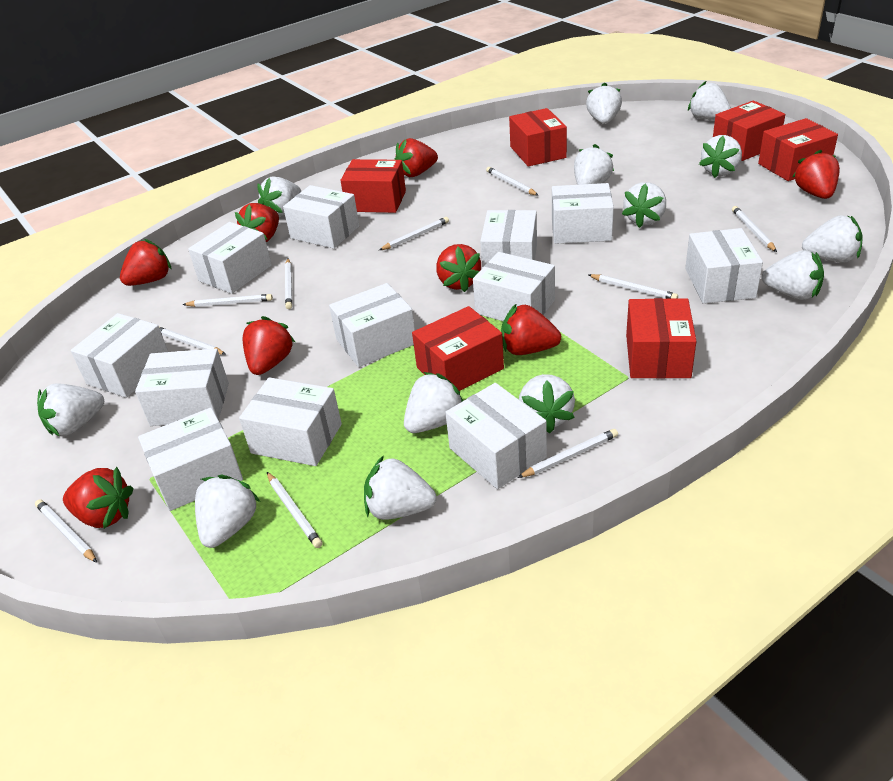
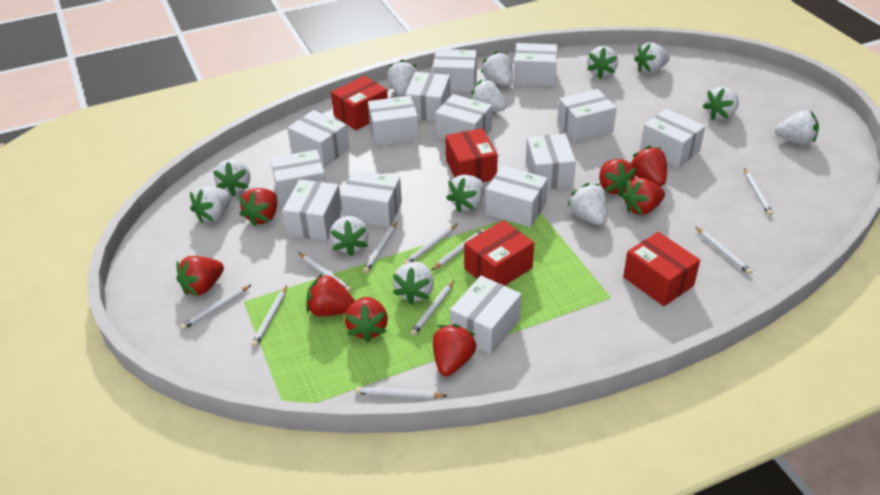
red box: 6 -> 4
white box: 12 -> 14

